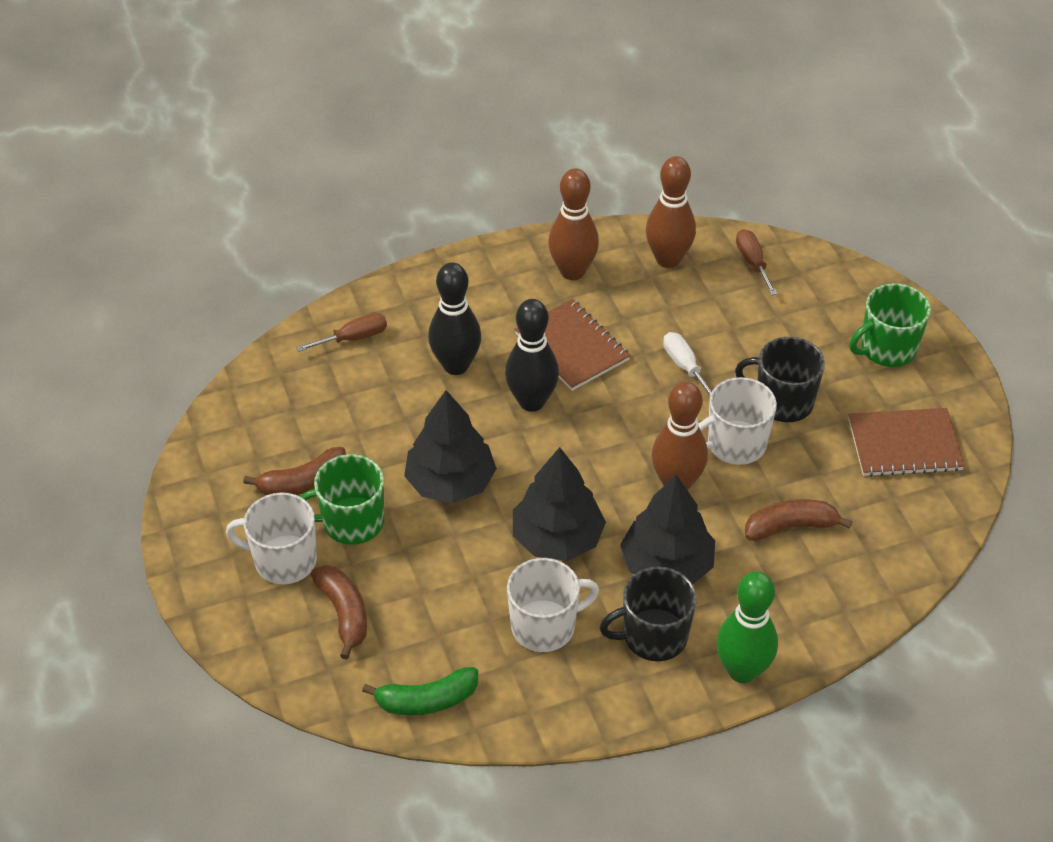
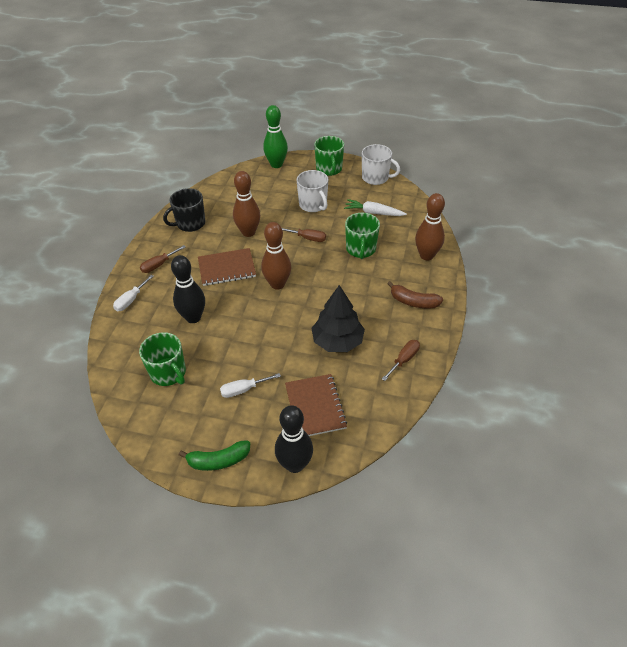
black mug: 2 -> 1
black tree: 3 -> 1
brown banana: 3 -> 1
brown screwdriver: 2 -> 3
green mug: 2 -> 3
white carrot: 0 -> 1
white mug: 3 -> 2
white screwdriver: 1 -> 2

